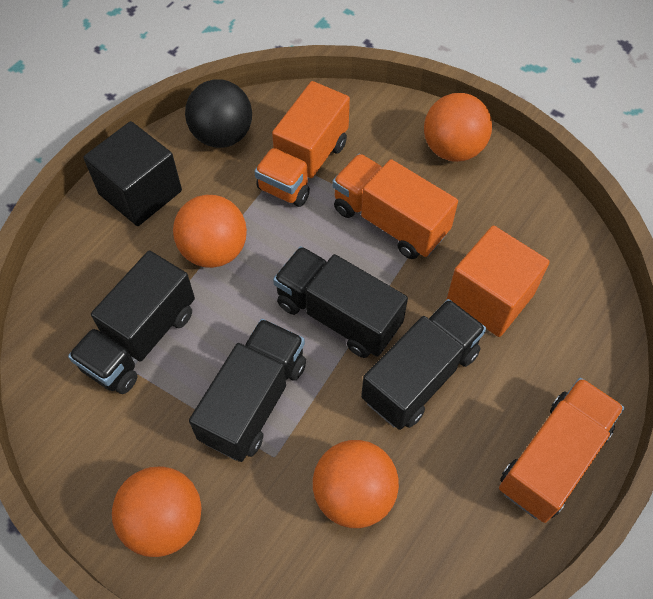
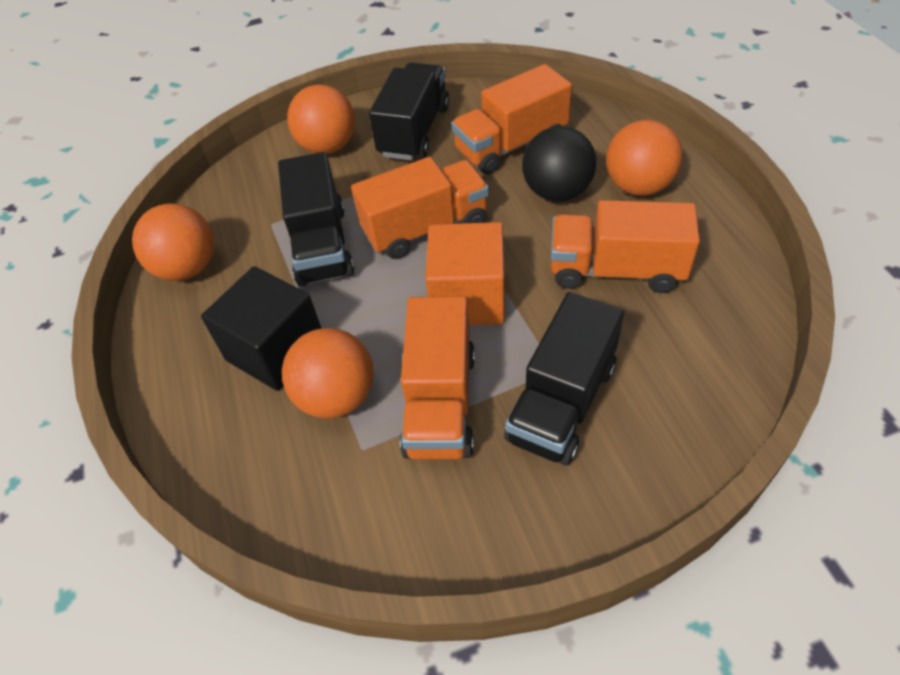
black truck: 4 -> 3
orange truck: 3 -> 4

